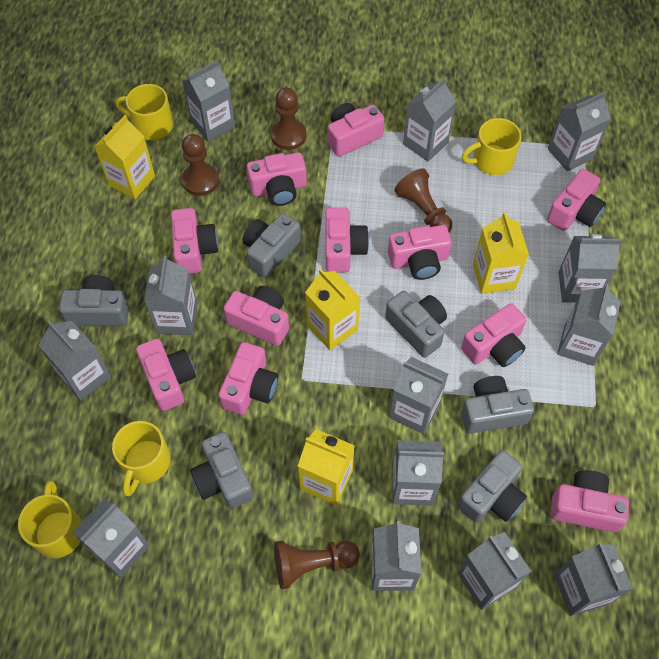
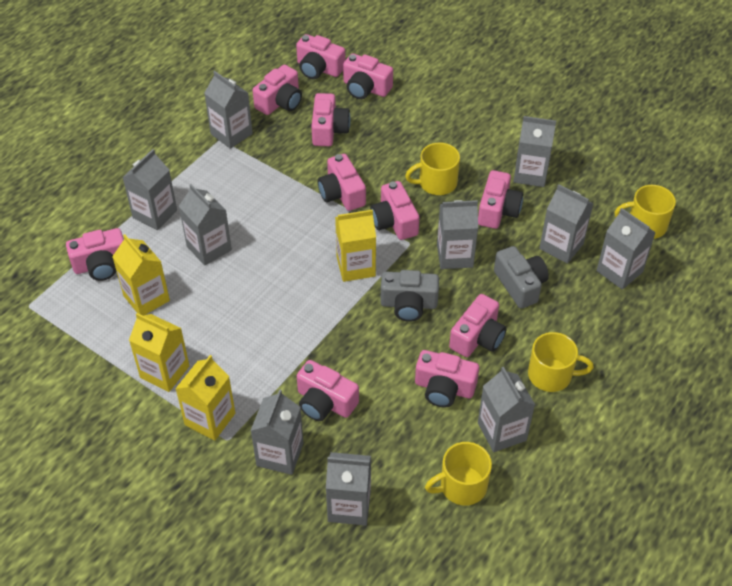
brown pawn: 4 -> 0
grey camera: 6 -> 2
grey carton: 13 -> 10

